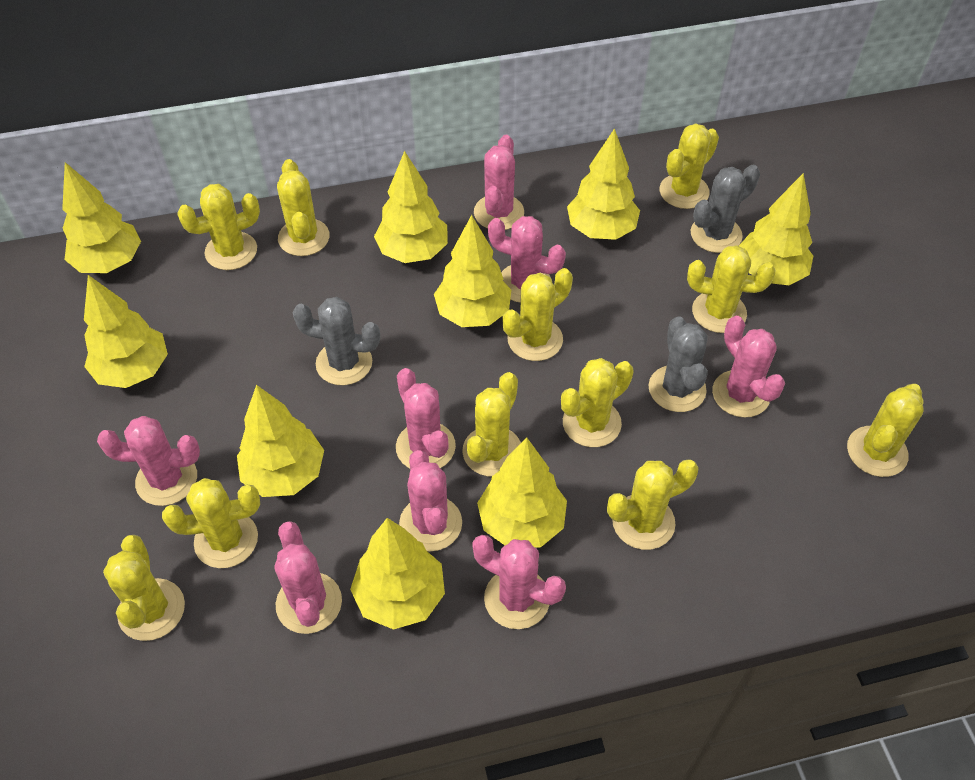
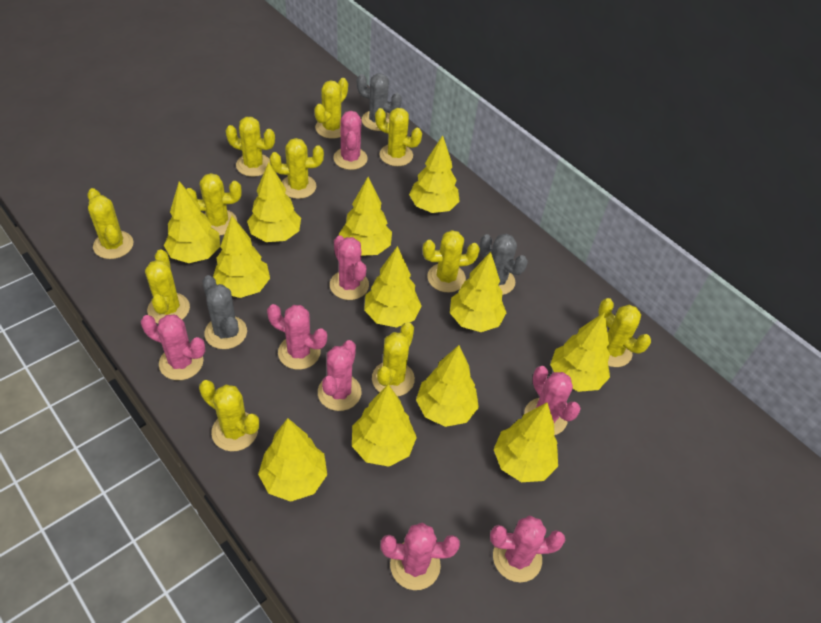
yellow tree: 9 -> 12

